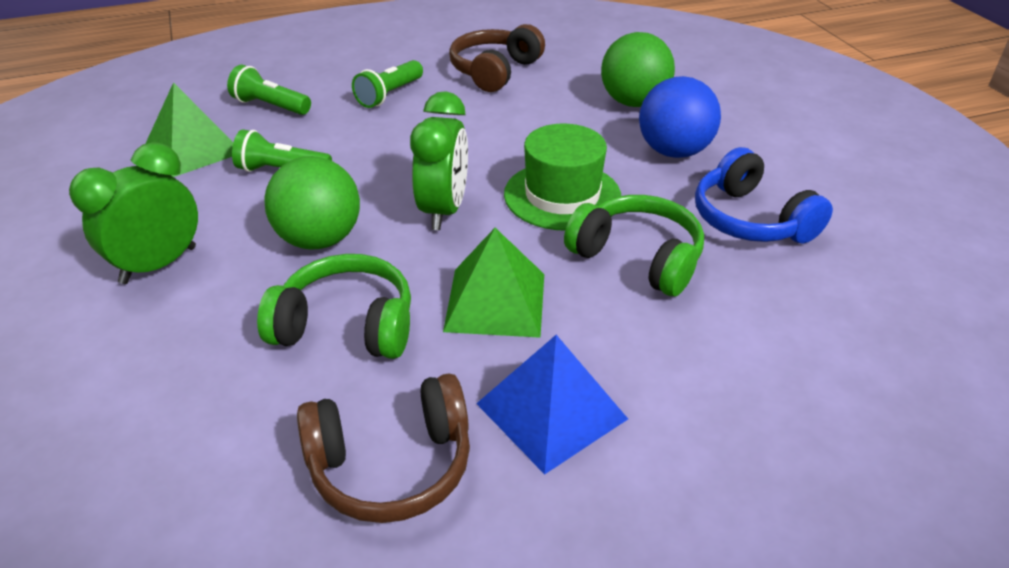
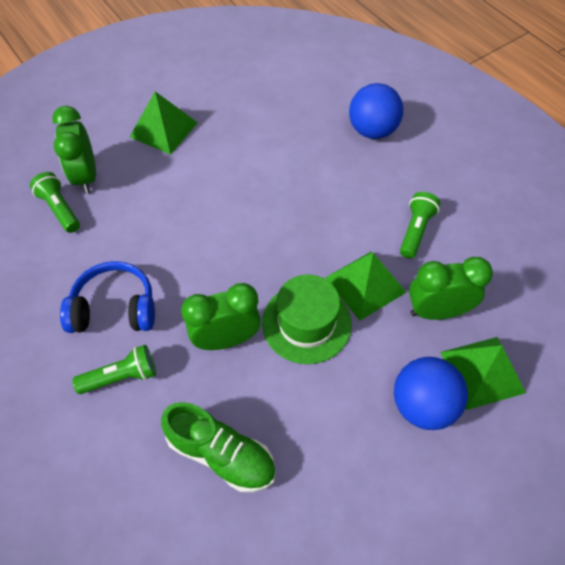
blue ball: 1 -> 2
blue pyramid: 1 -> 0
brown headphones: 2 -> 0
green ball: 2 -> 0
green clock: 2 -> 3
green headphones: 2 -> 0
green pyramid: 2 -> 3
green shoe: 0 -> 1

